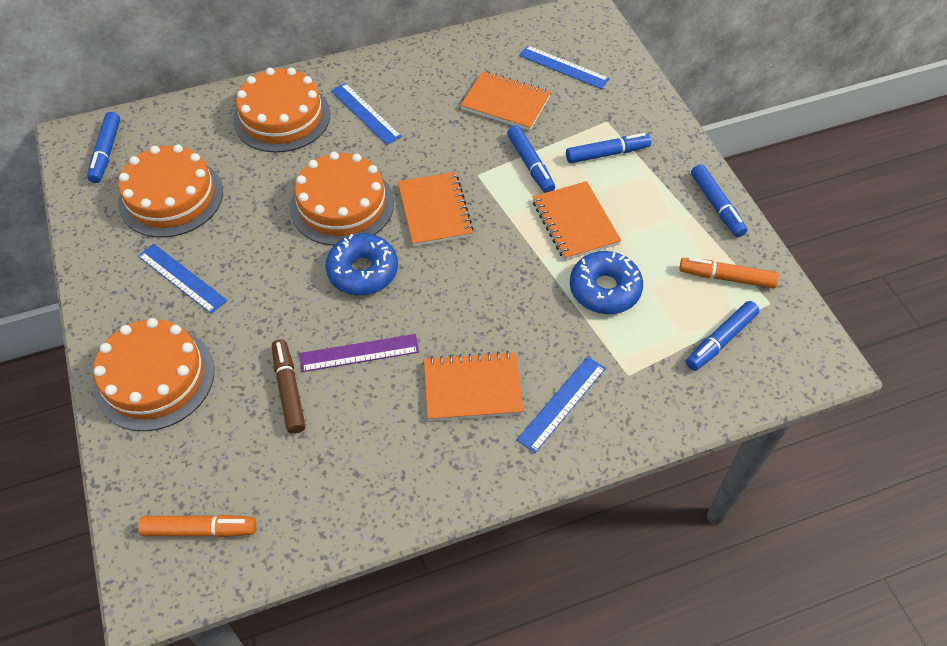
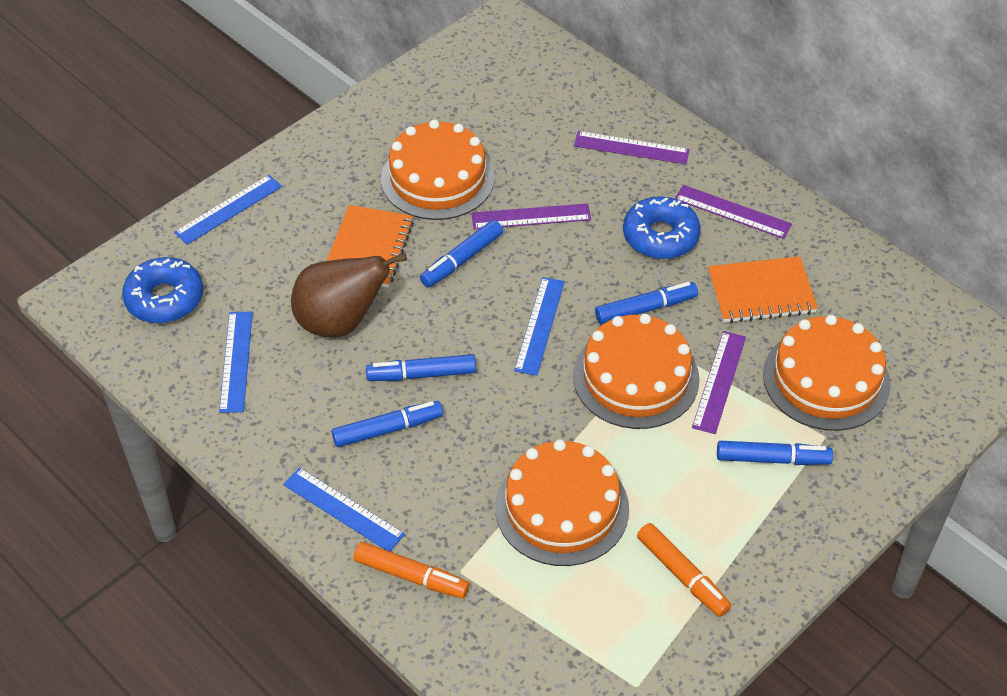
brown marker: 1 -> 0
brown pear: 0 -> 1
orange notebook: 4 -> 2
purple ruler: 1 -> 4

